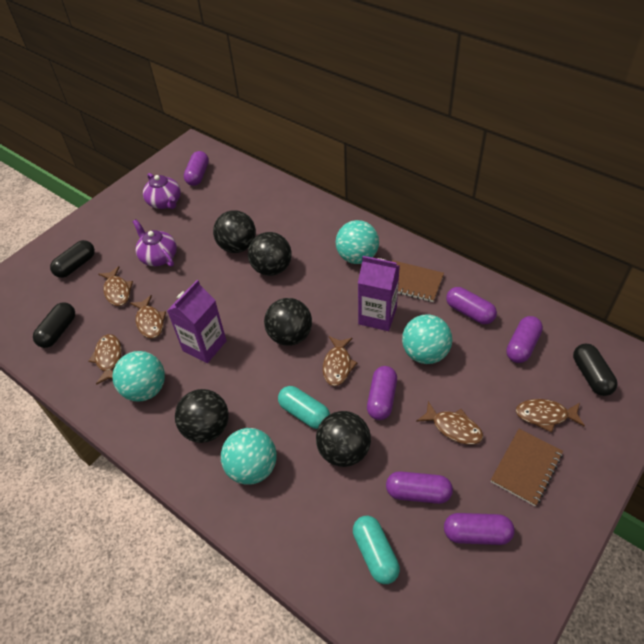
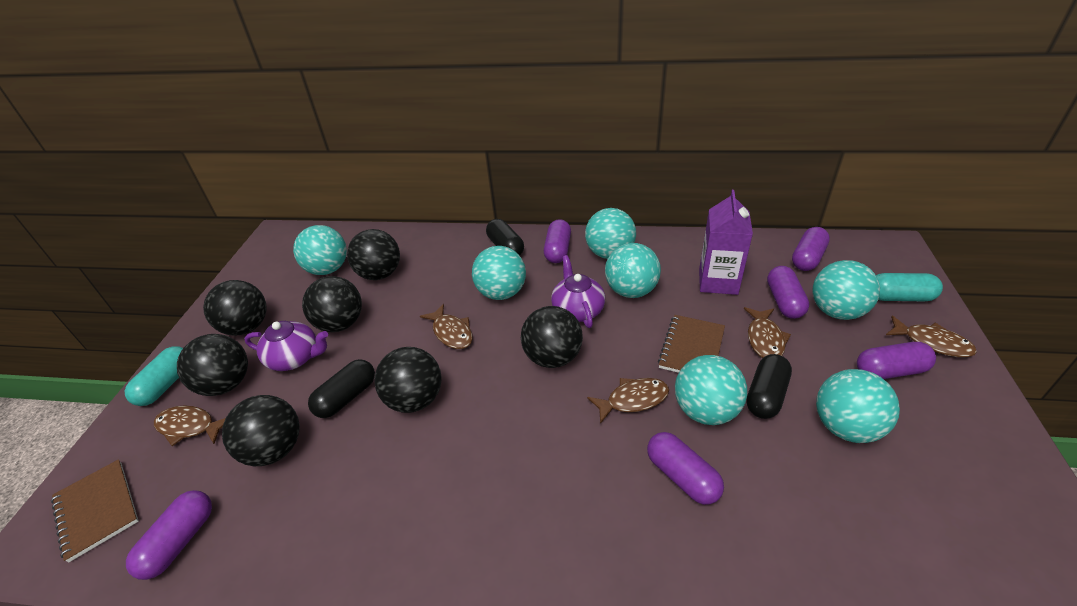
black ball: 5 -> 7
brown fish: 6 -> 5
purple carton: 2 -> 1
turquoise ball: 4 -> 7

